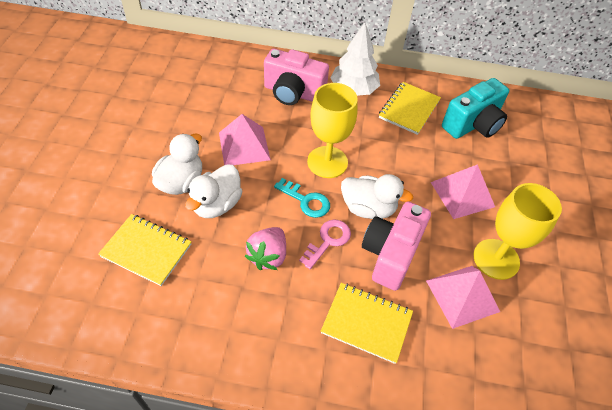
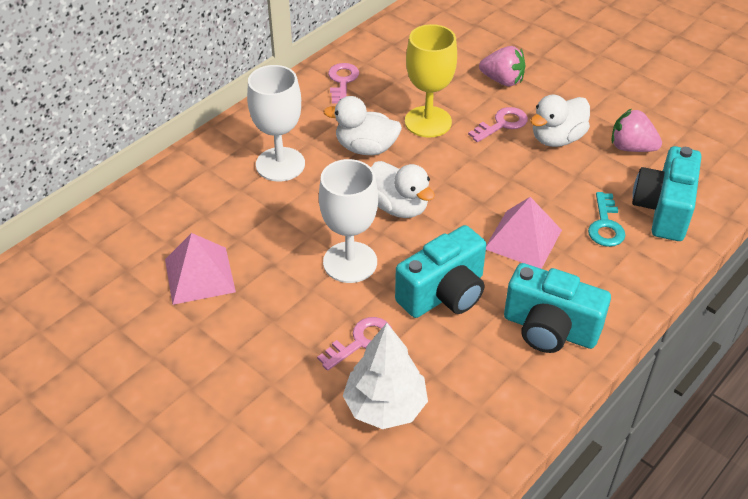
pink camera: 2 -> 0
pink key: 1 -> 3
pink pyramid: 3 -> 2
pink strawberry: 1 -> 2
turquoise camera: 1 -> 3
white goblet: 0 -> 2
yellow goblet: 2 -> 1
yellow notebook: 3 -> 0

